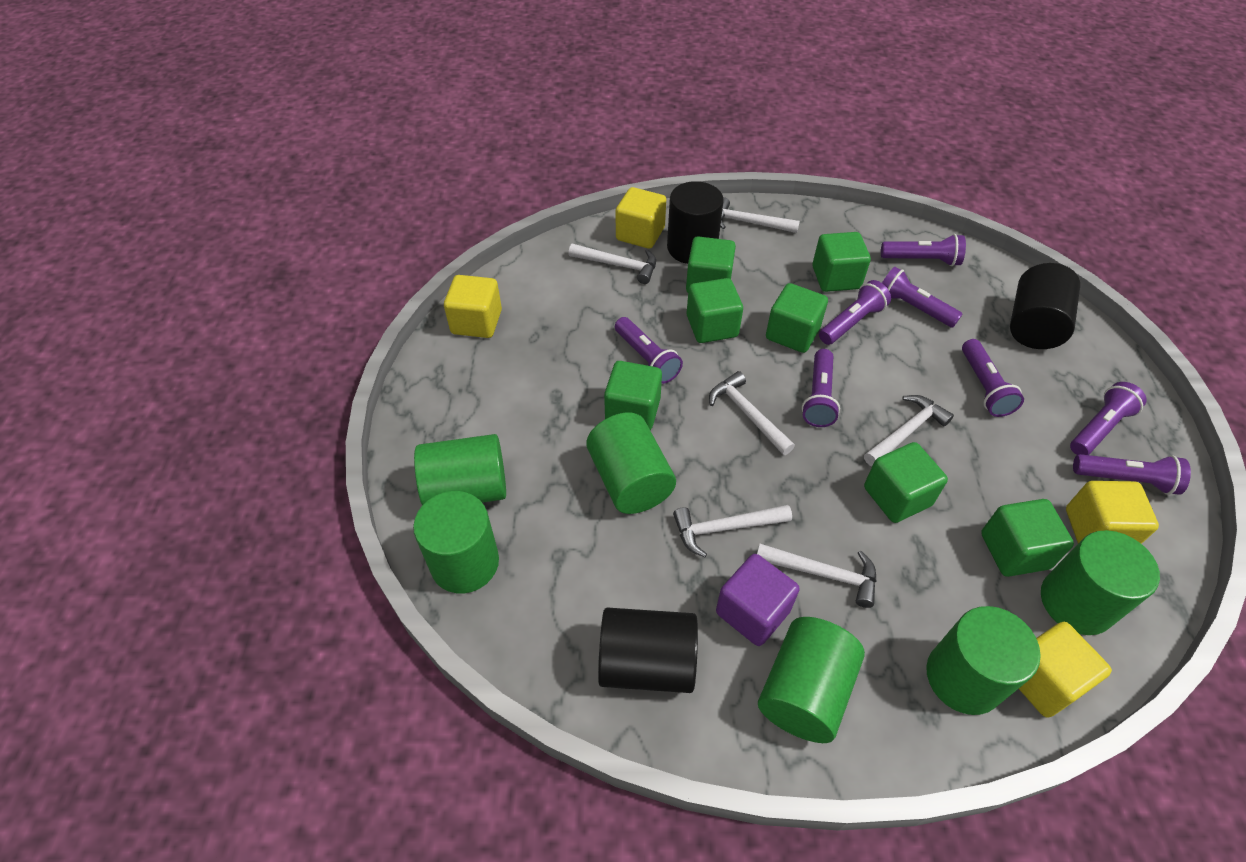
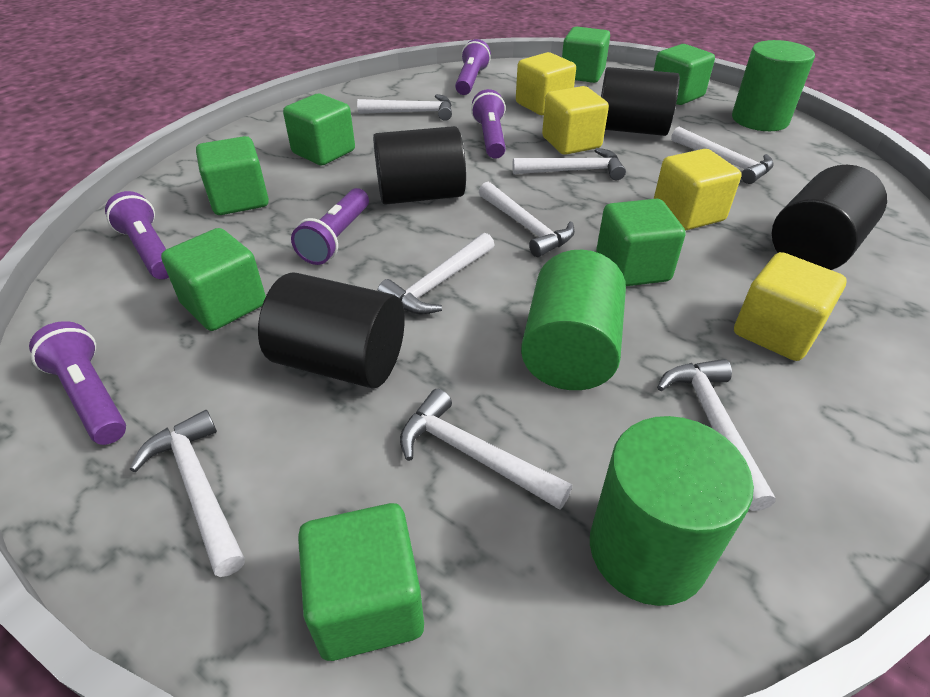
black cylinder: 3 -> 4
green cylinder: 6 -> 3
purple cube: 1 -> 0
purple flashlight: 8 -> 5
white hammer: 6 -> 8

